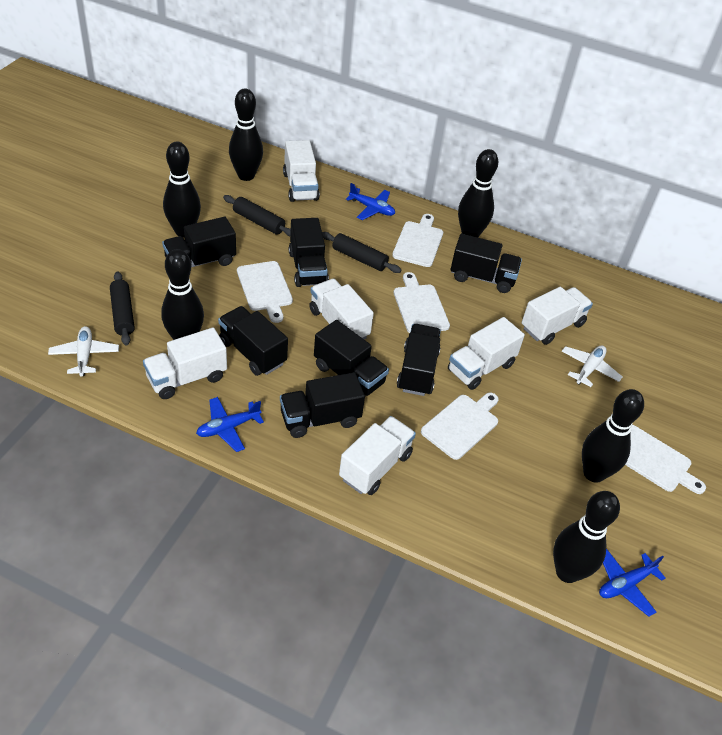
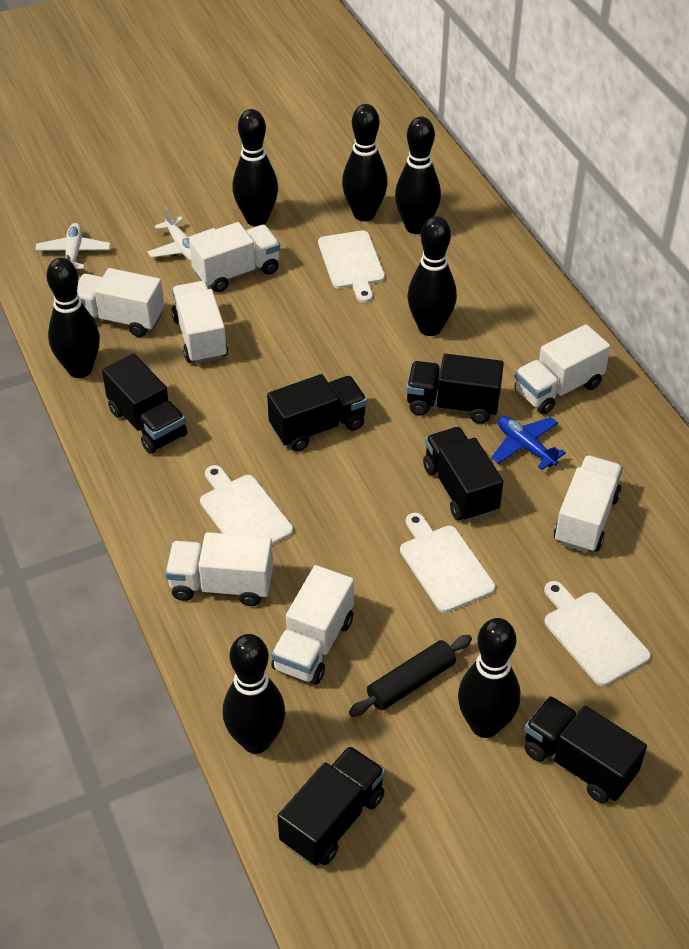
black bowling pin: 6 -> 7
black rolling pin: 3 -> 1
black truck: 7 -> 6
blue plane: 3 -> 1
white cutting board: 5 -> 4
white truck: 6 -> 7

